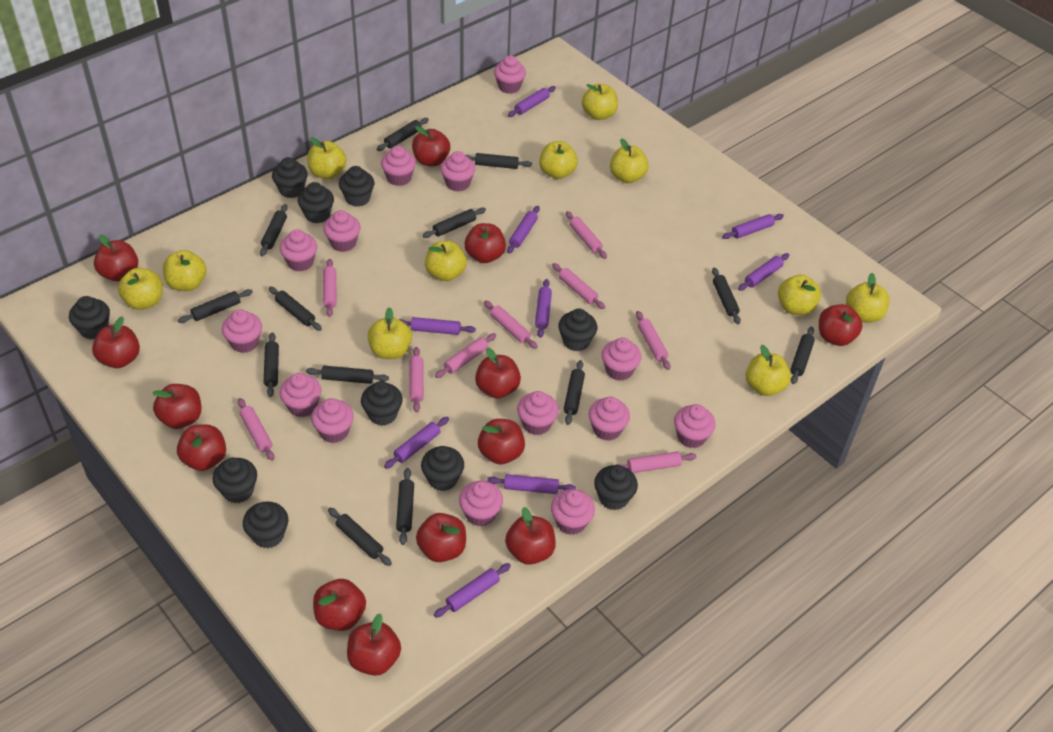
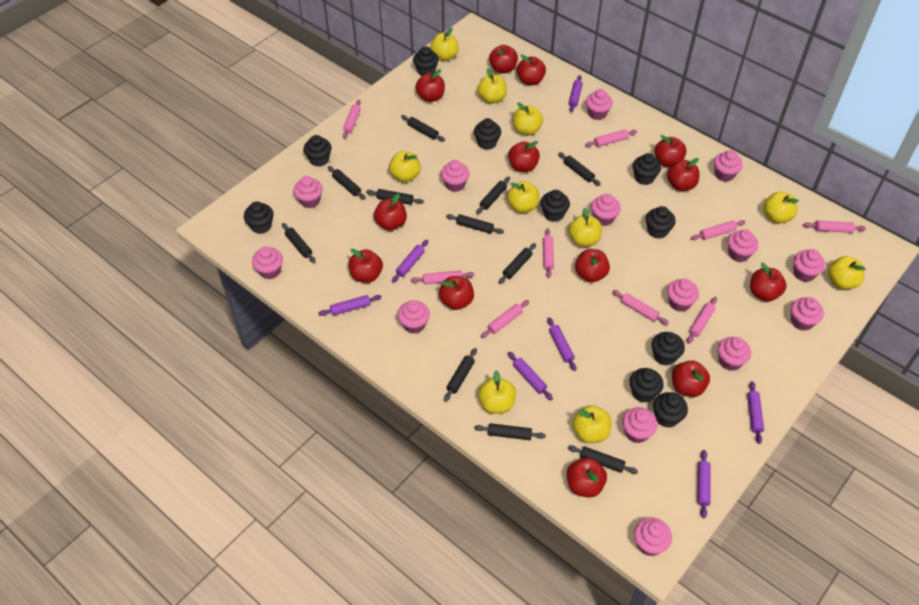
black rolling pin: 13 -> 11
purple rolling pin: 9 -> 7
yellow apple: 11 -> 10

